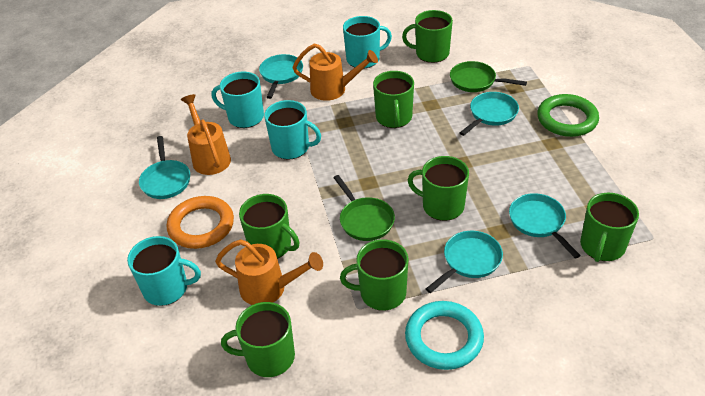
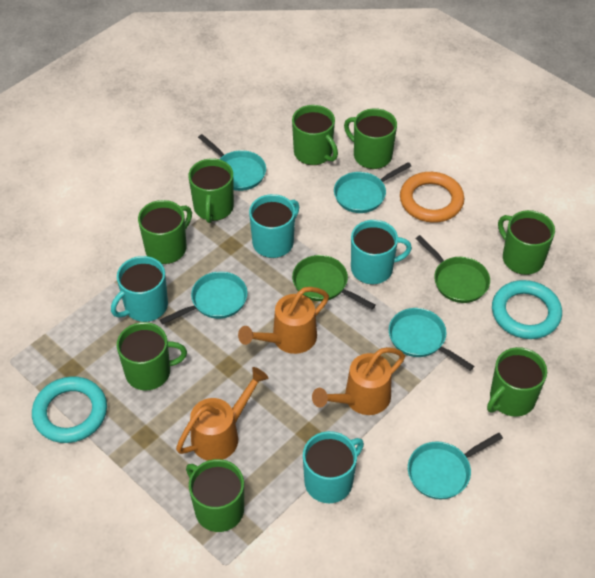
green mug: 7 -> 8
green ring: 1 -> 0
turquoise ring: 1 -> 2

